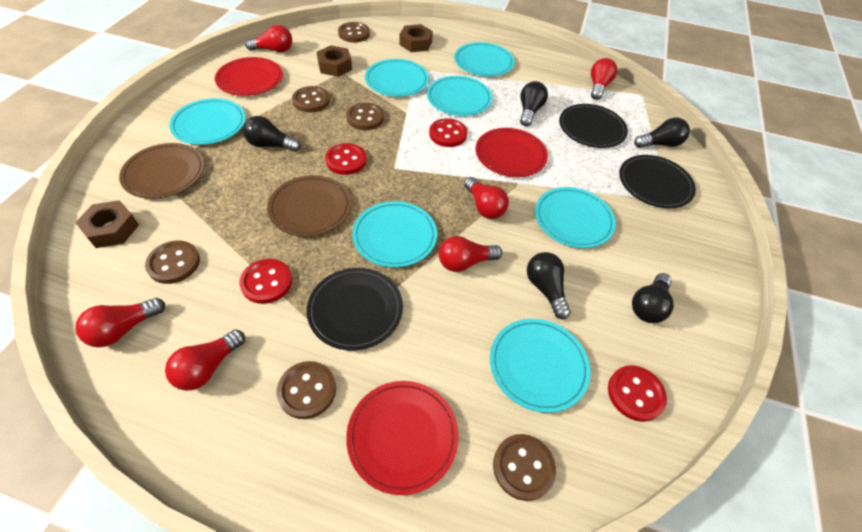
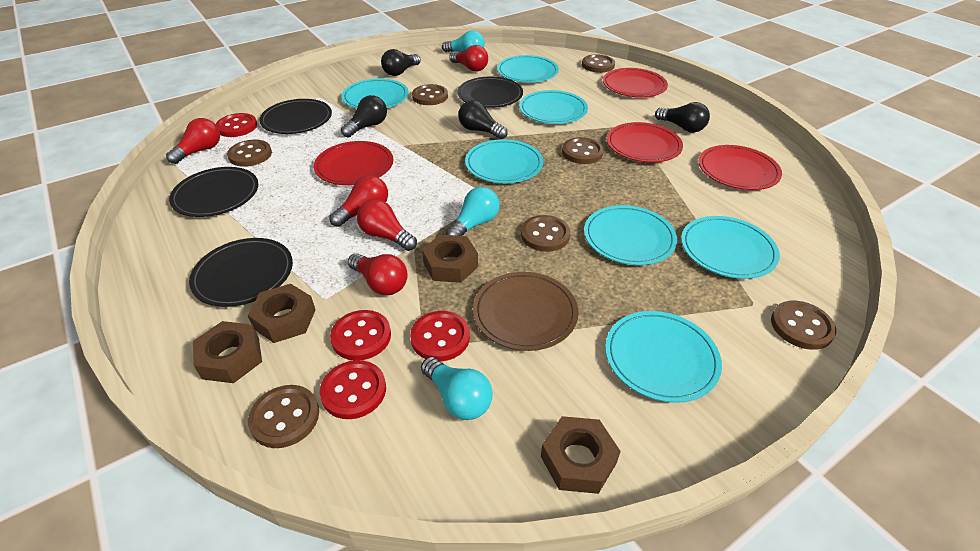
black light bulb: 5 -> 4
black plate: 3 -> 4
brown button: 6 -> 7
brown nut: 3 -> 4
brown plate: 2 -> 1
red light bulb: 6 -> 5
red plate: 3 -> 4
turquoise light bulb: 0 -> 3

